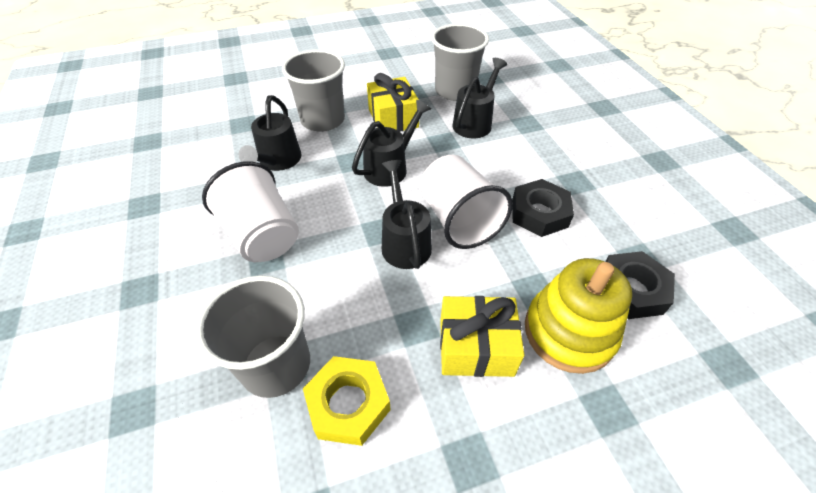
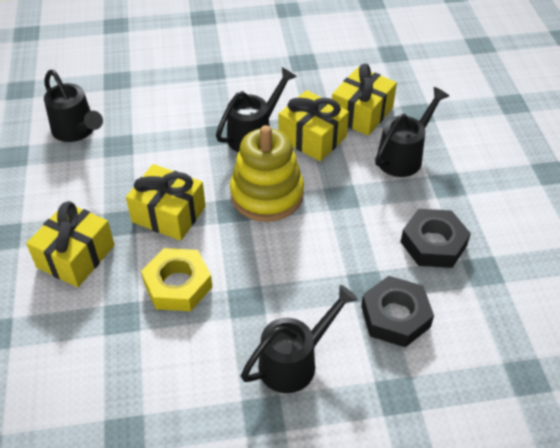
grey cup: 3 -> 0
white cup: 2 -> 0
yellow gift: 2 -> 4

